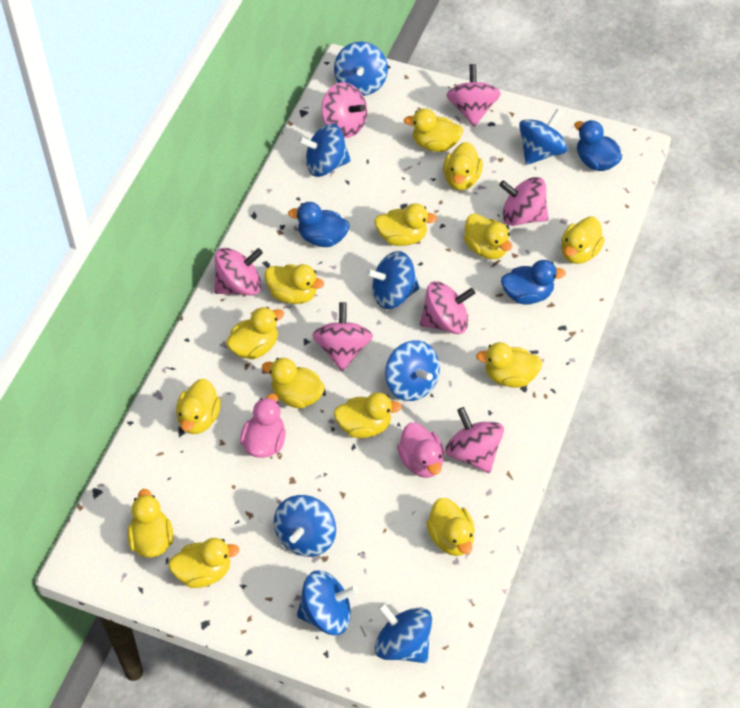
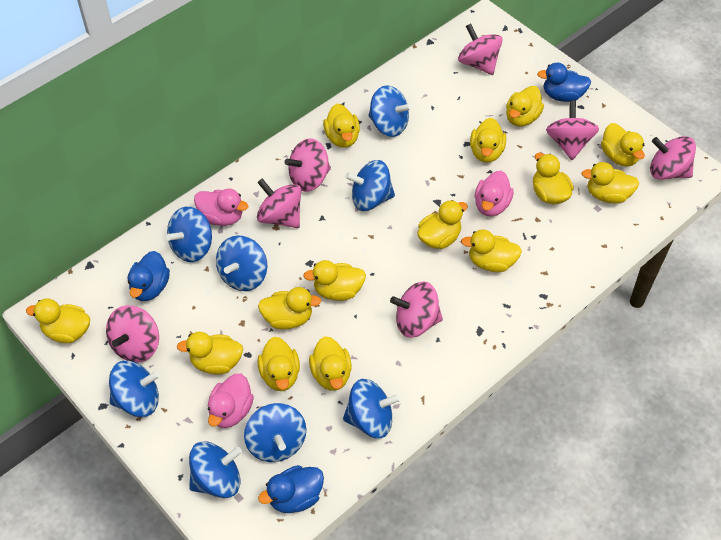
pink duck: 2 -> 3

